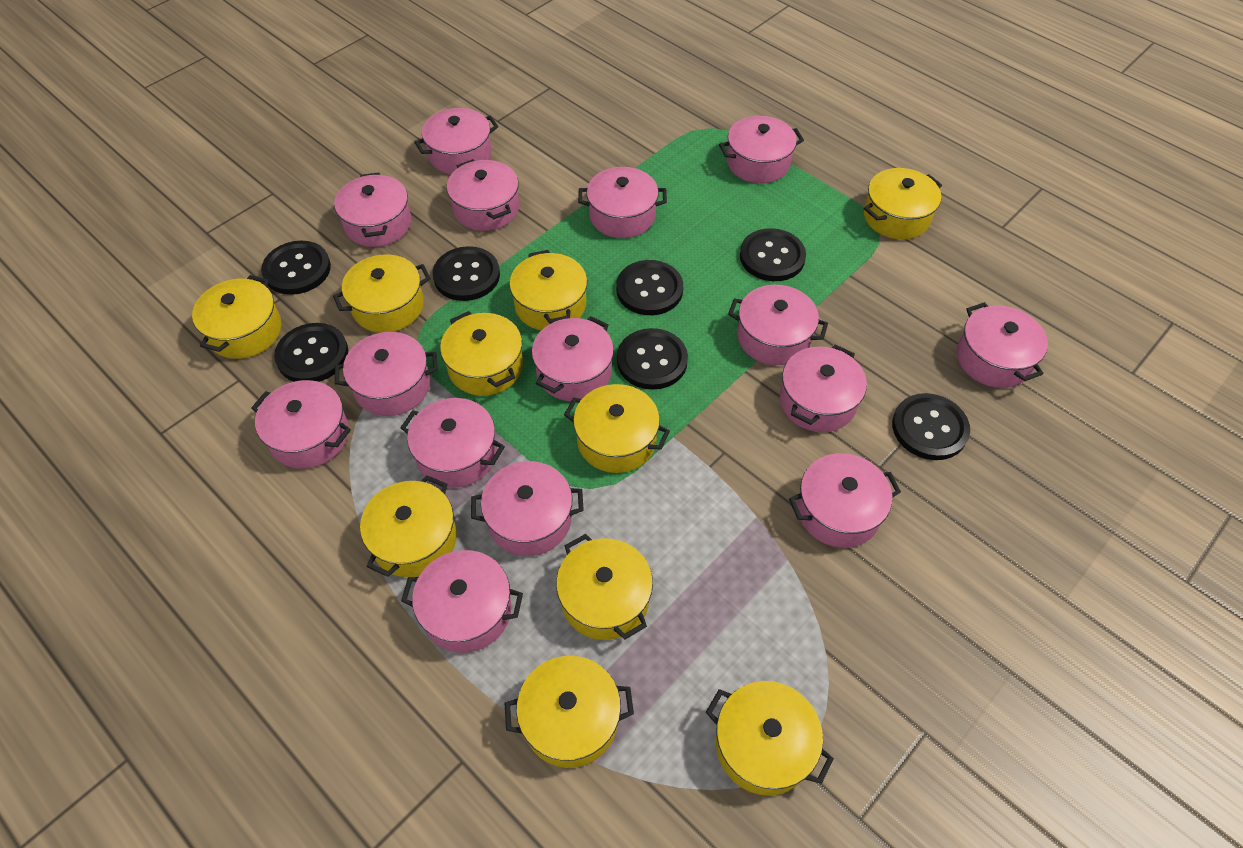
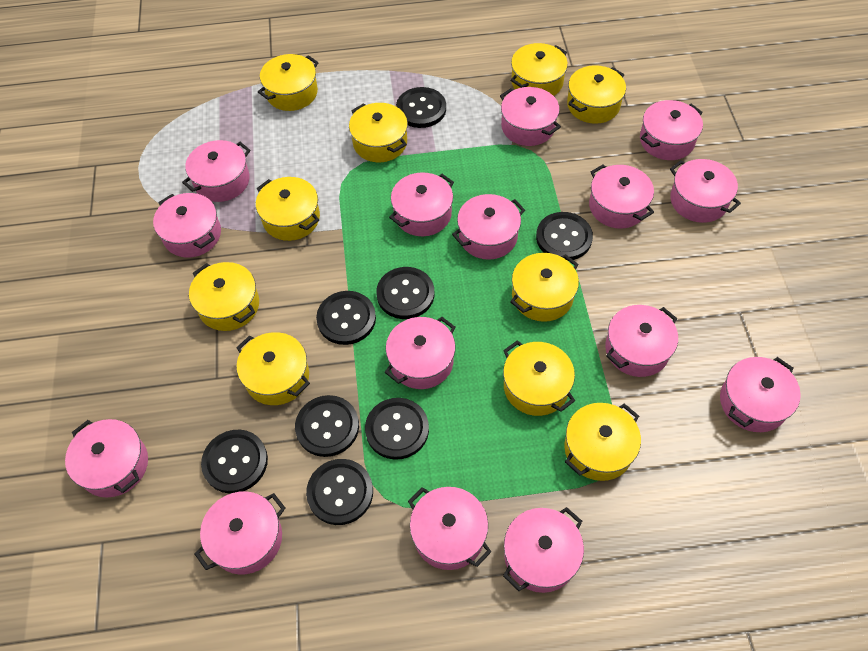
black button: 7 -> 8

